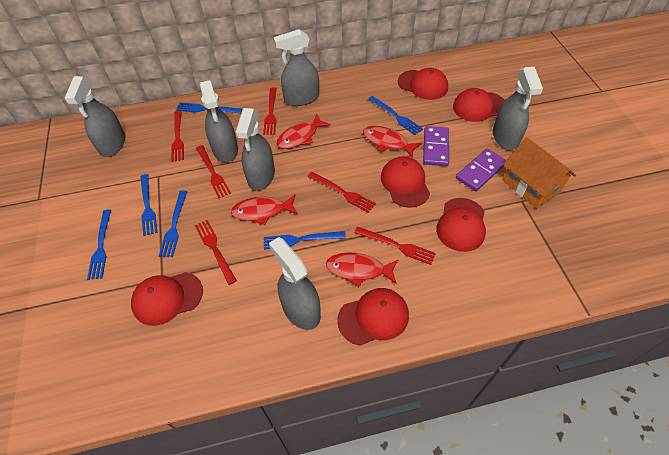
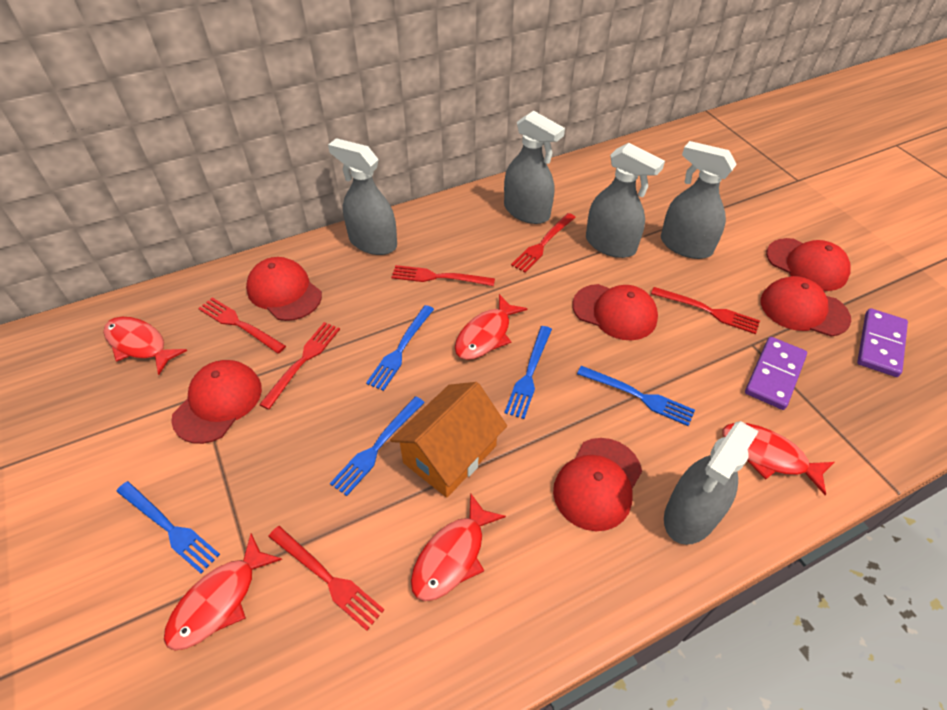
blue fork: 6 -> 5
grey spray bottle: 6 -> 5
red fish: 4 -> 5

